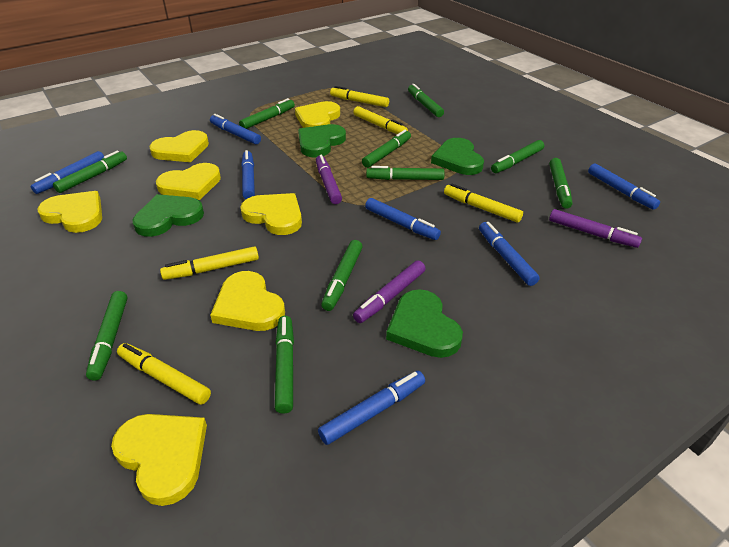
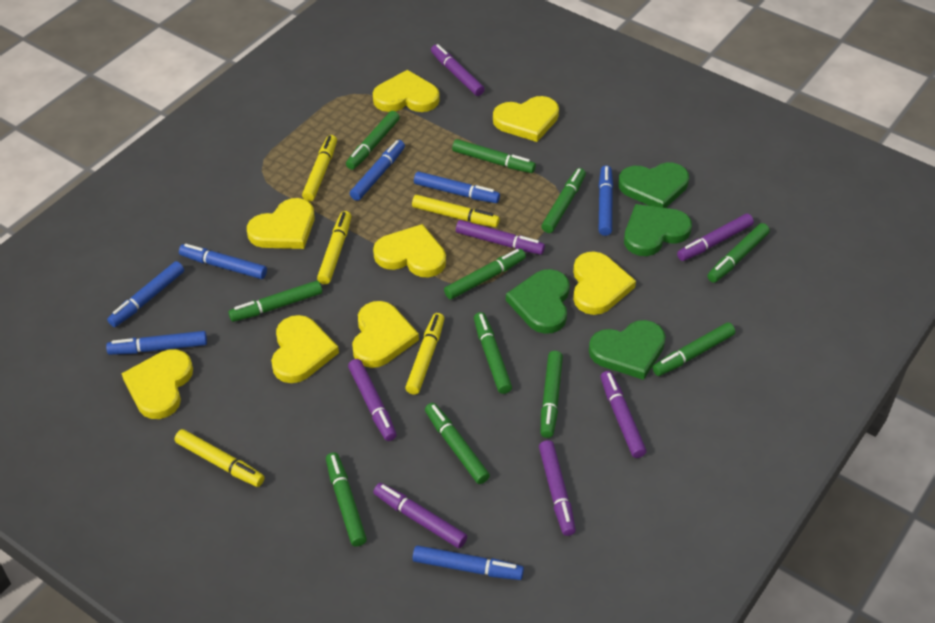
green marker: 10 -> 11
purple marker: 3 -> 7
yellow heart: 7 -> 8

